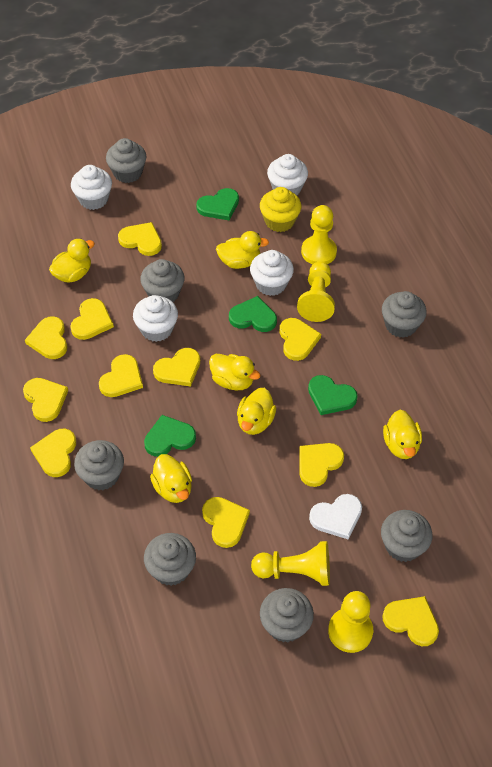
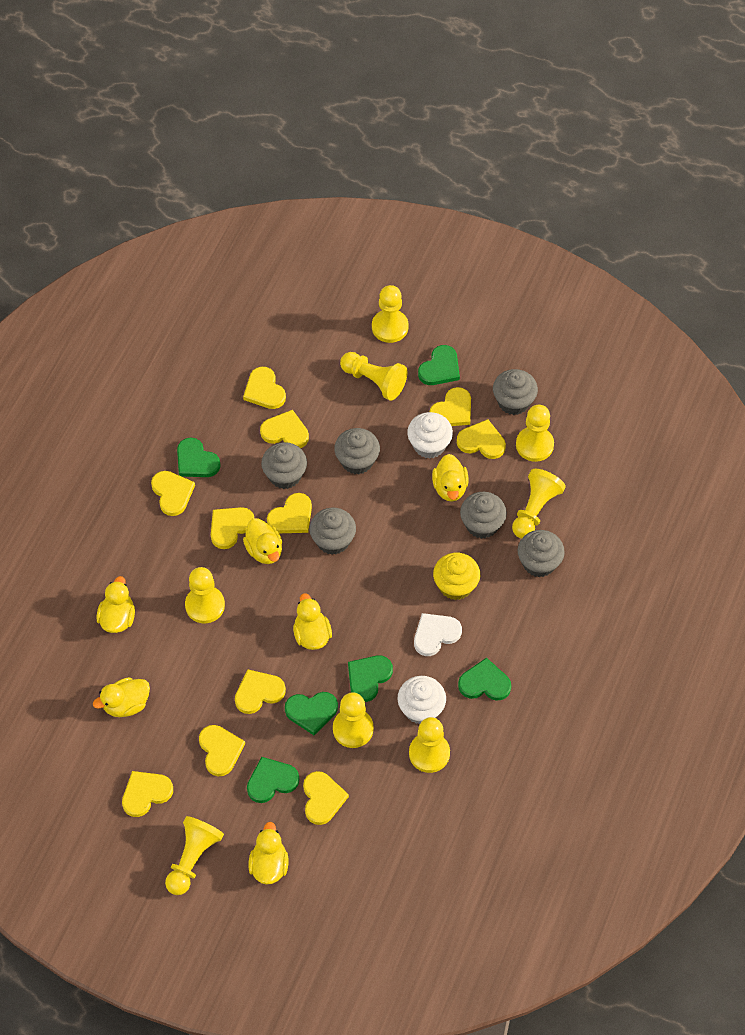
green heart: 4 -> 6
grey cupcake: 7 -> 6
white cupcake: 4 -> 2
yellow pawn: 4 -> 8

